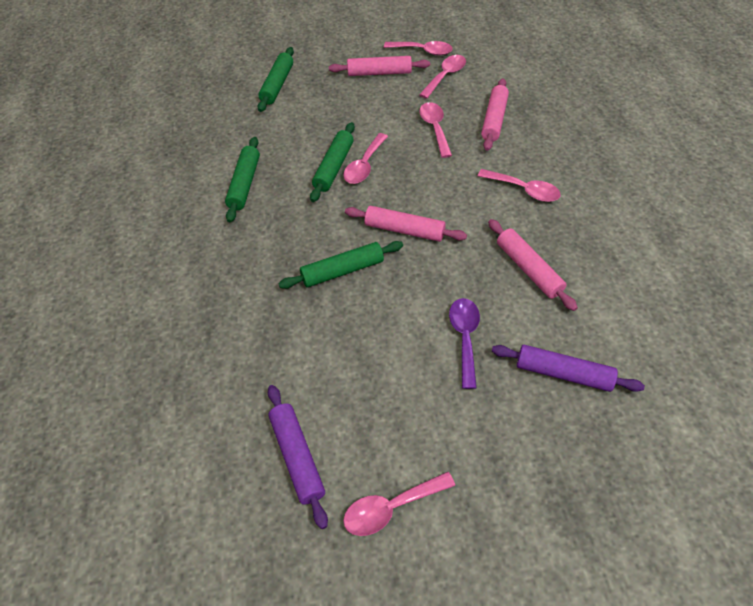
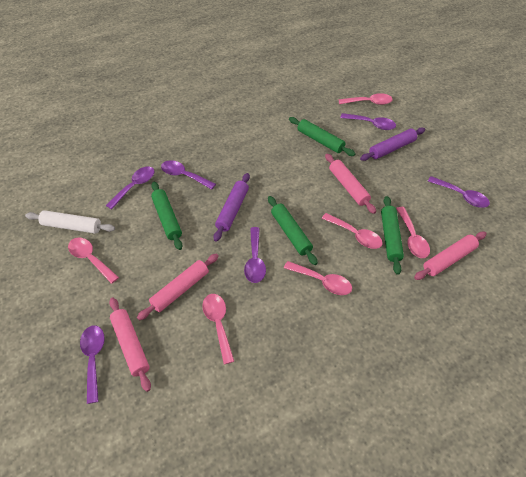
purple spoon: 1 -> 6
white rolling pin: 0 -> 1

